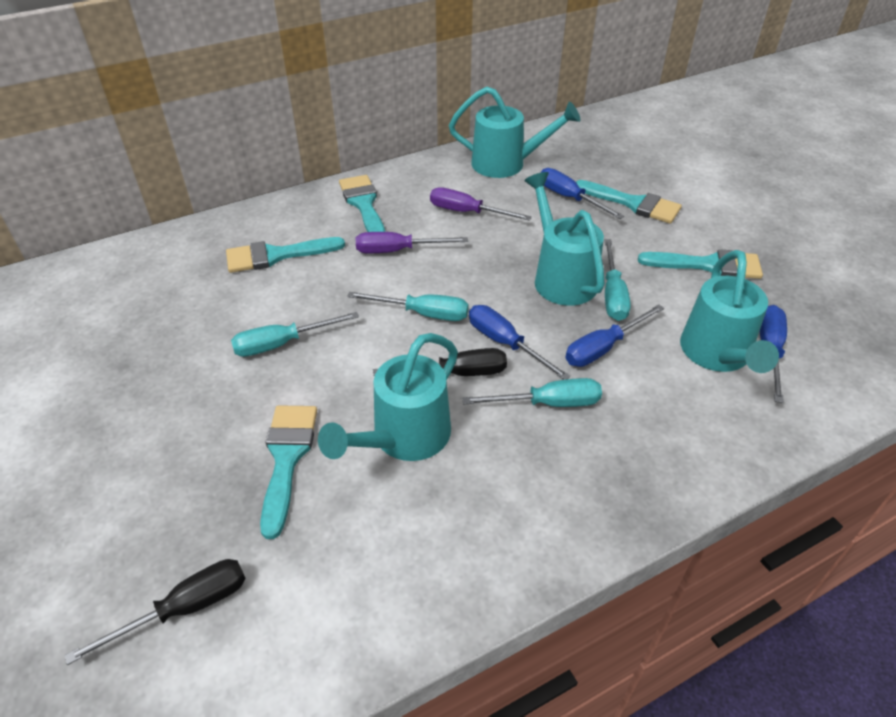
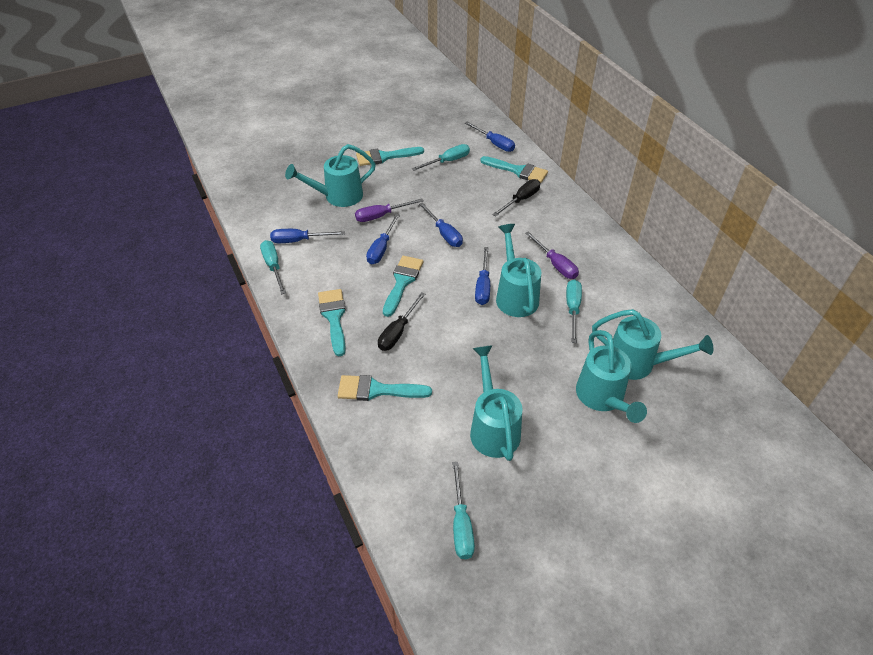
blue screwdriver: 4 -> 5
turquoise watering can: 4 -> 5

